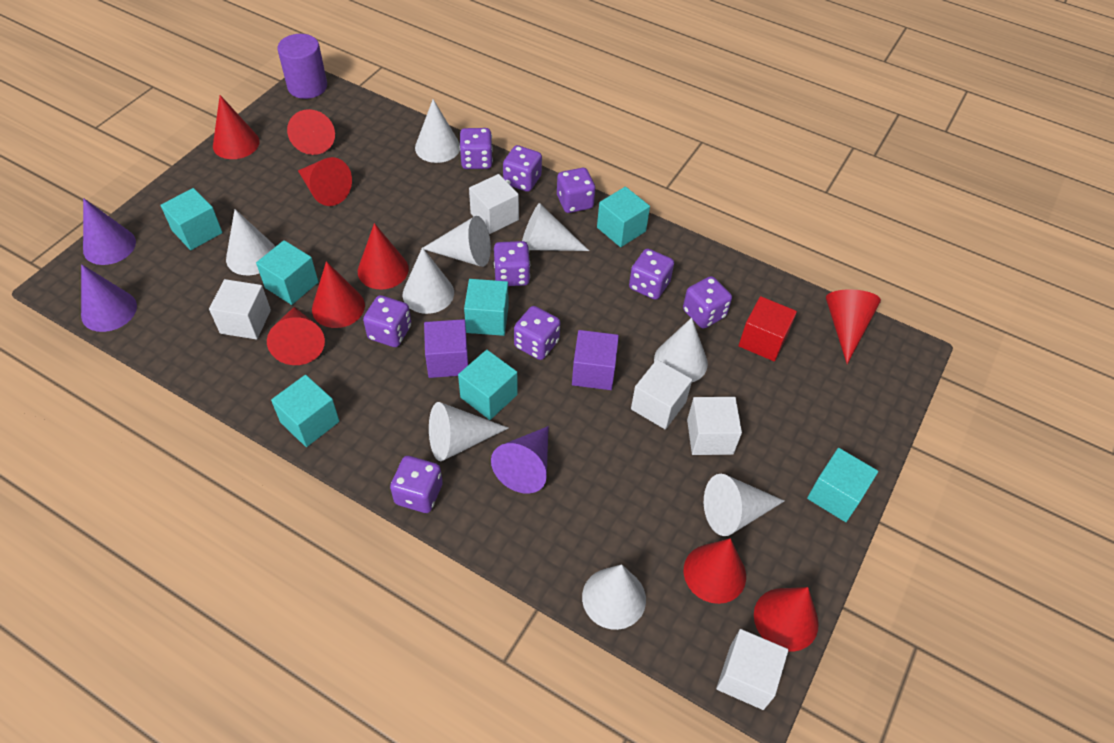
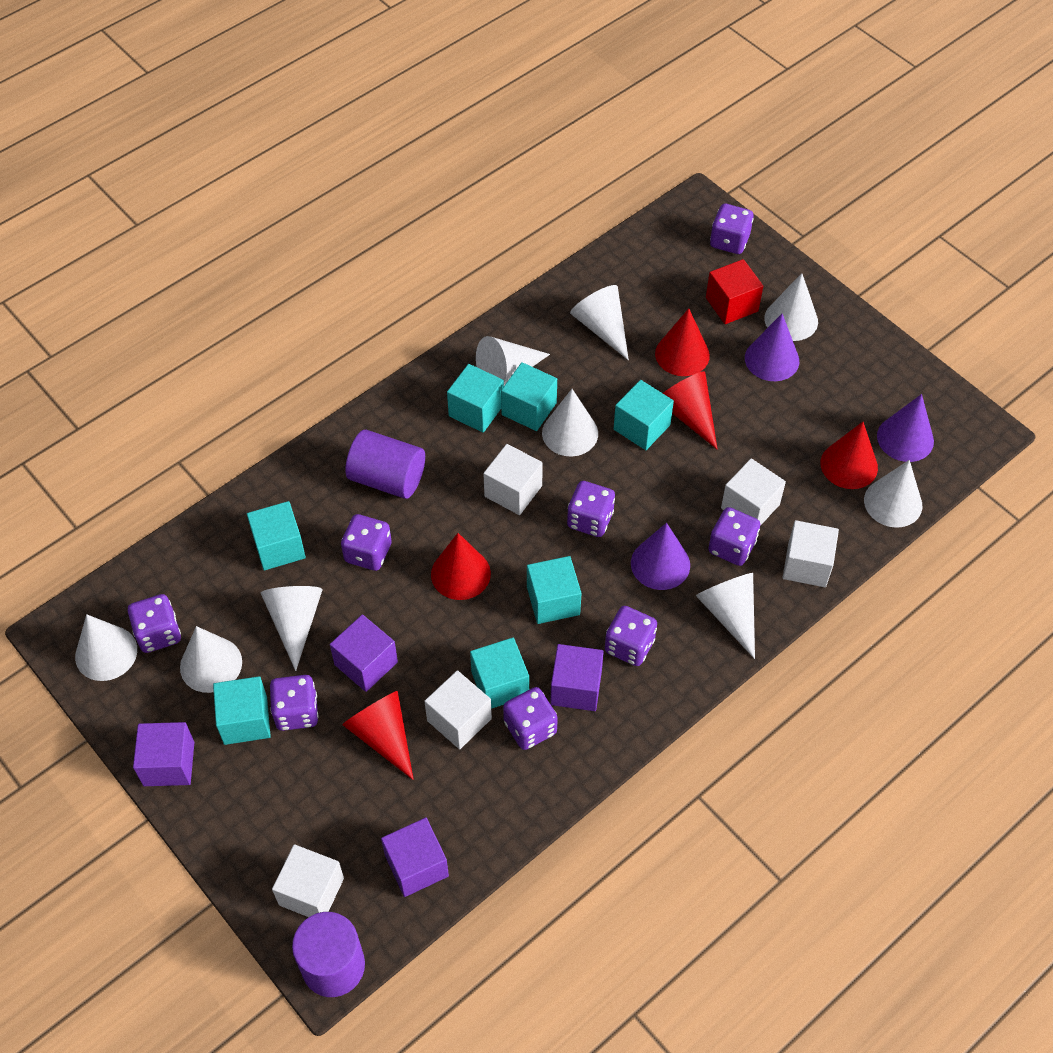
purple cube: 2 -> 4
purple cylinder: 1 -> 2
purple dice: 9 -> 8
red cone: 9 -> 5

